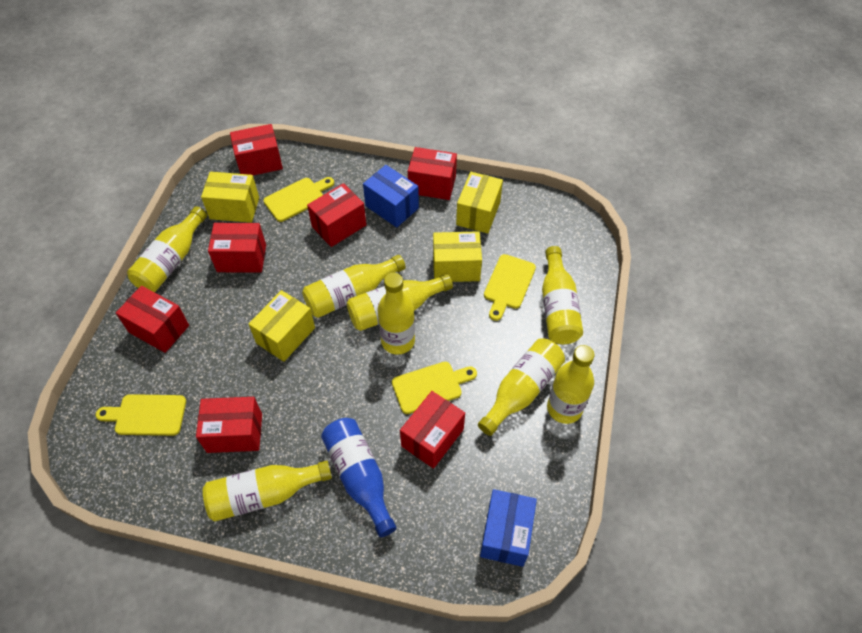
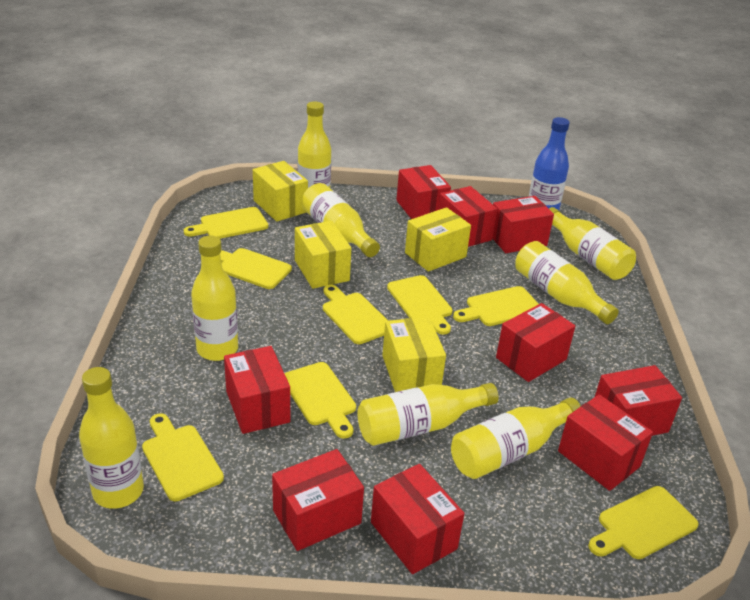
blue box: 2 -> 0
red box: 7 -> 9
yellow cutting board: 4 -> 8

